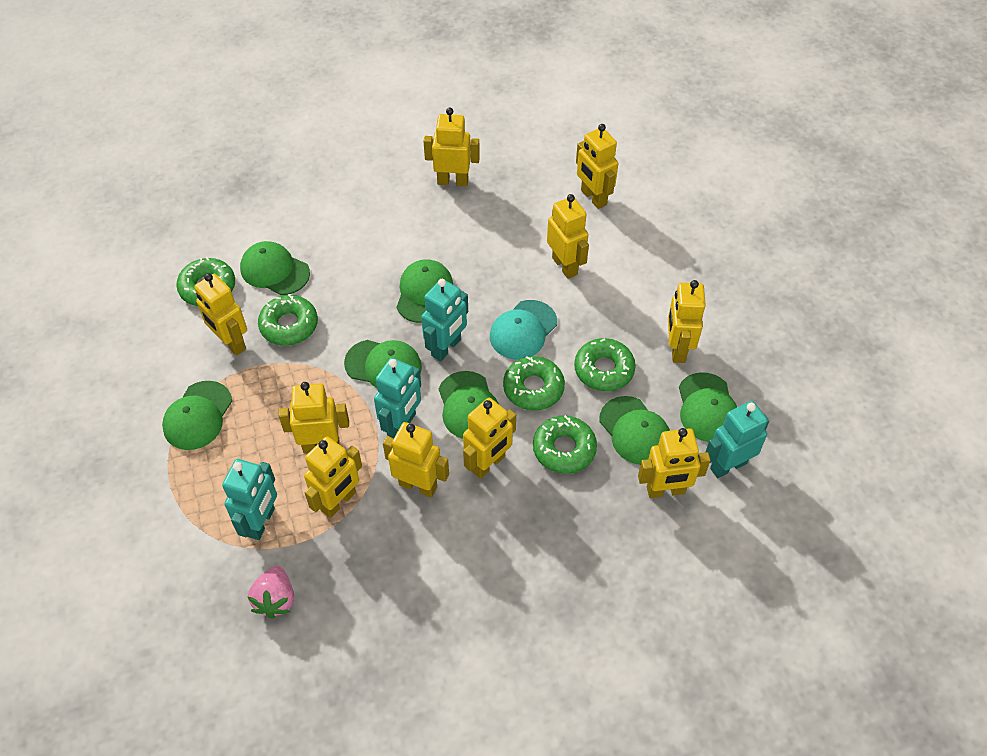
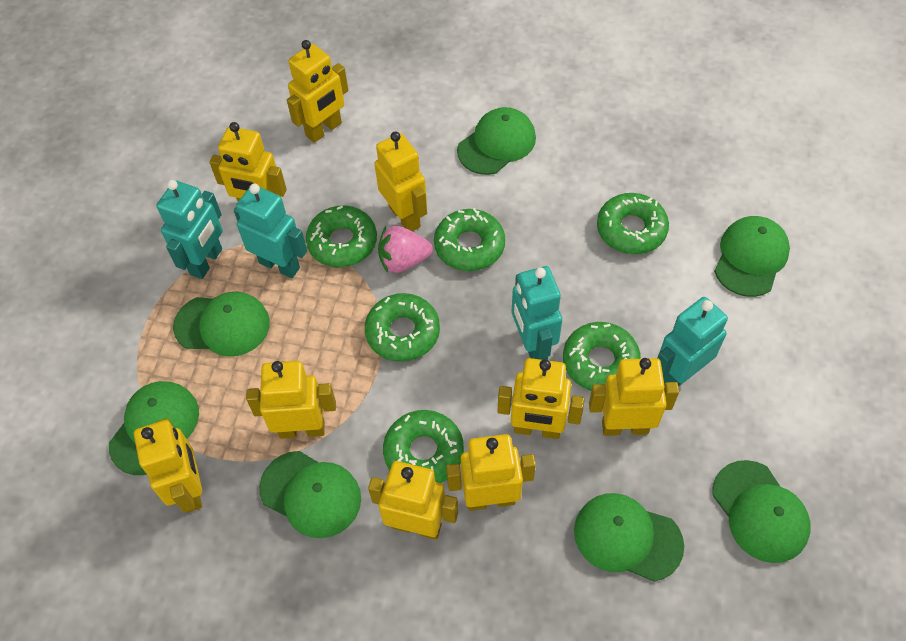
green donut: 5 -> 6
turquoise cap: 1 -> 0
yellow robot: 10 -> 9

